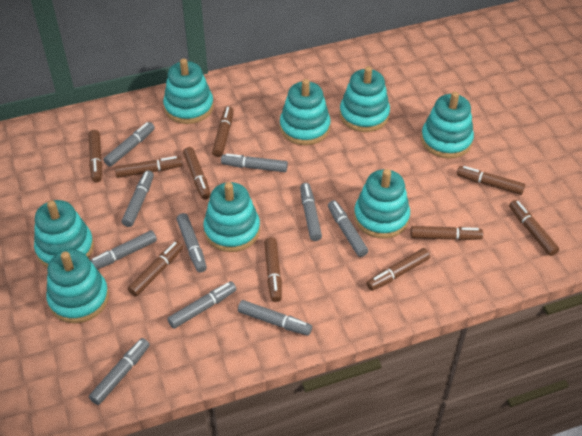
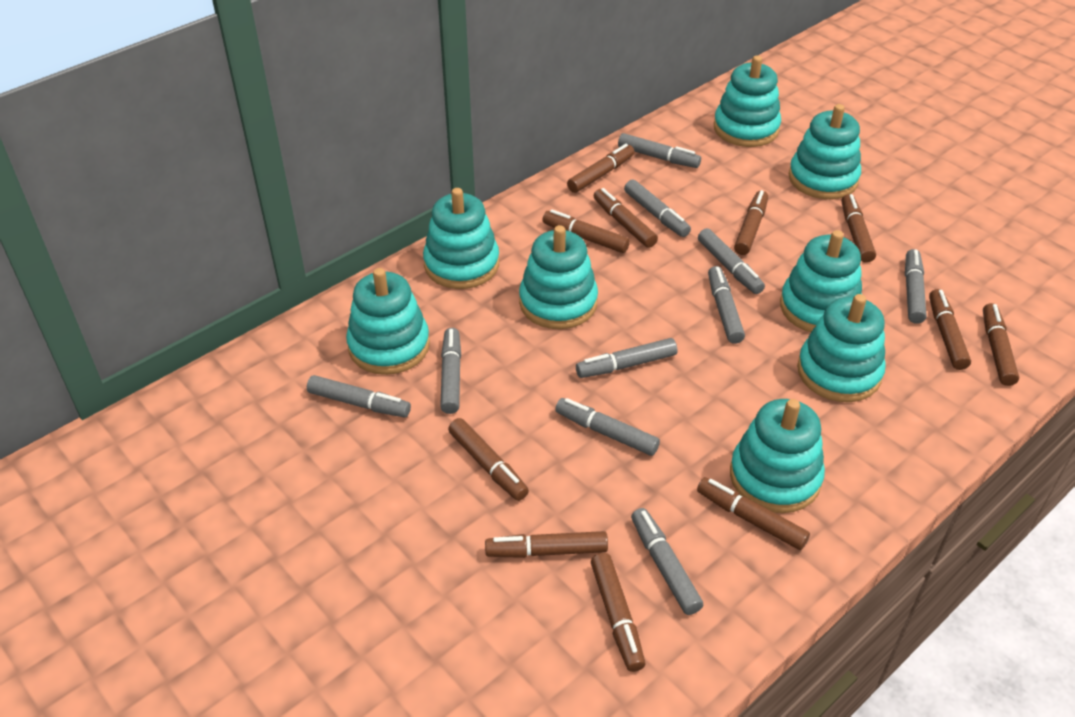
brown marker: 10 -> 11

